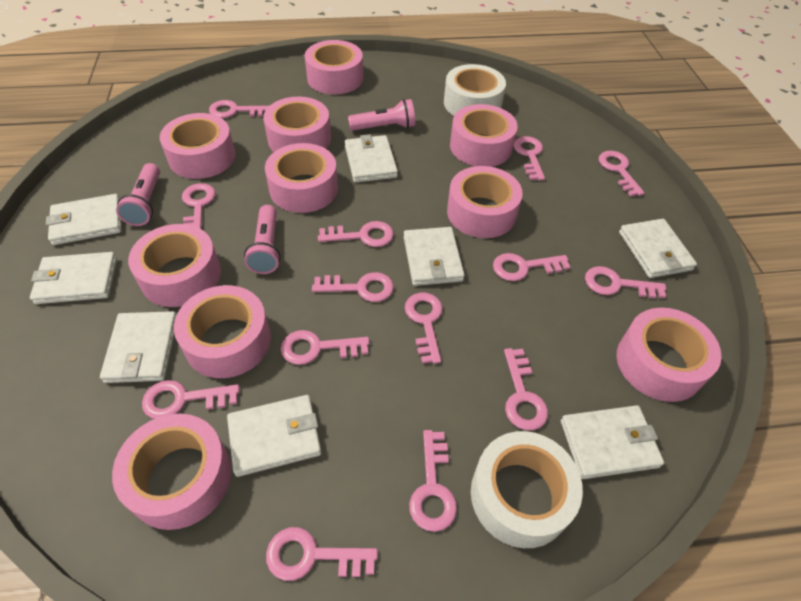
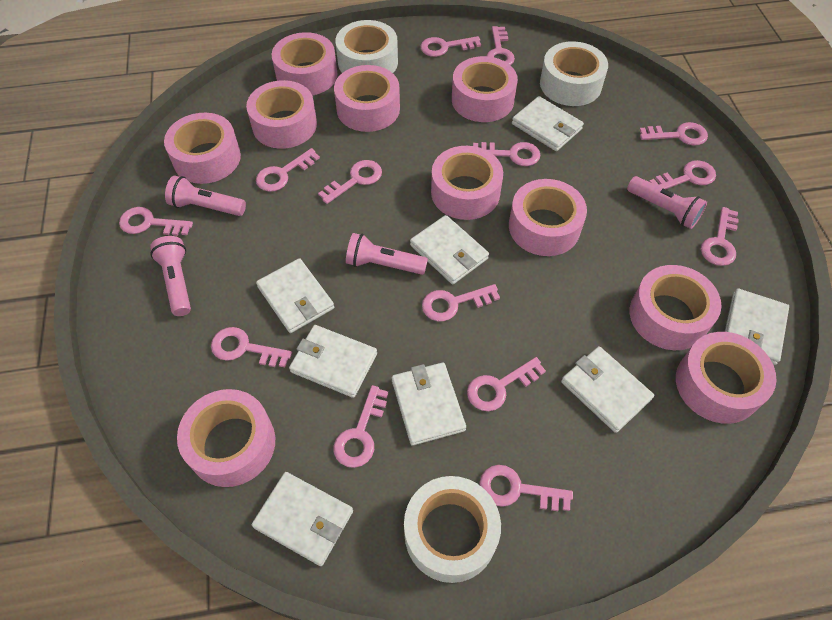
pink flashlight: 3 -> 4
white tape: 2 -> 3

